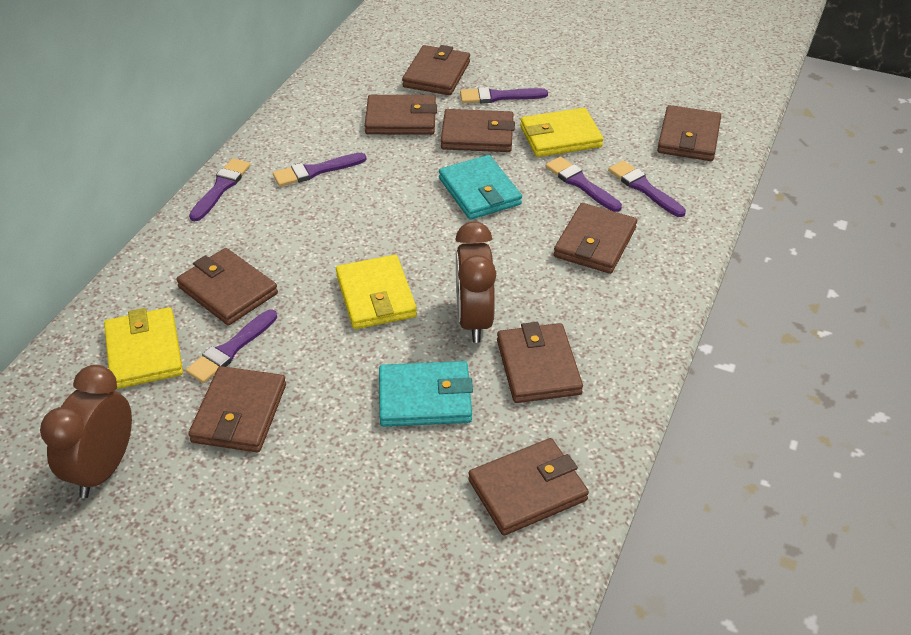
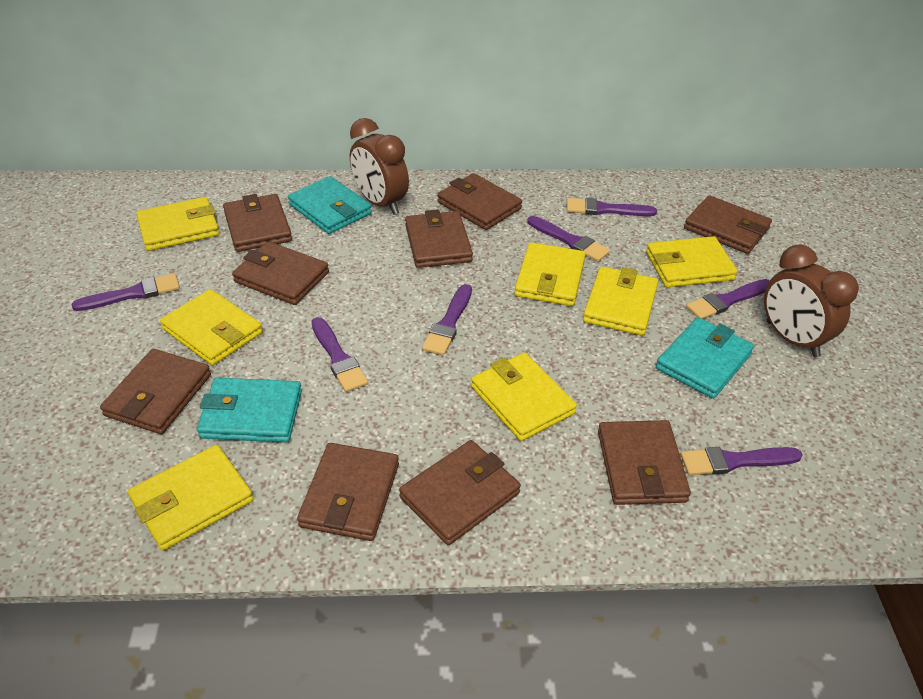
purple brush: 6 -> 7
turquoise wallet: 2 -> 3
yellow wallet: 3 -> 7

